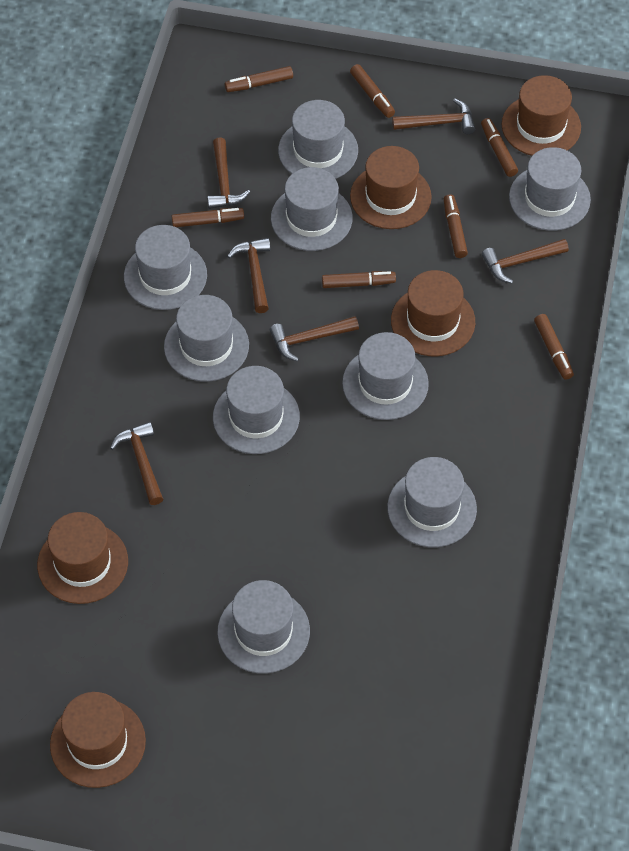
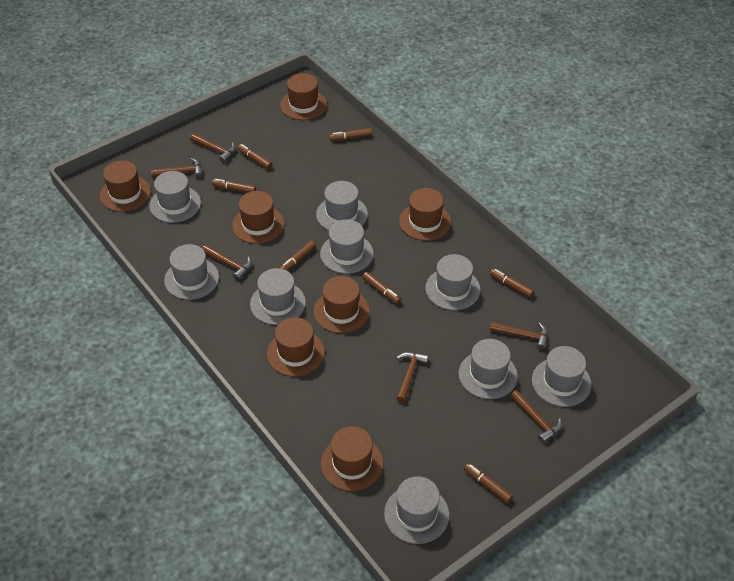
brown hat: 5 -> 7

